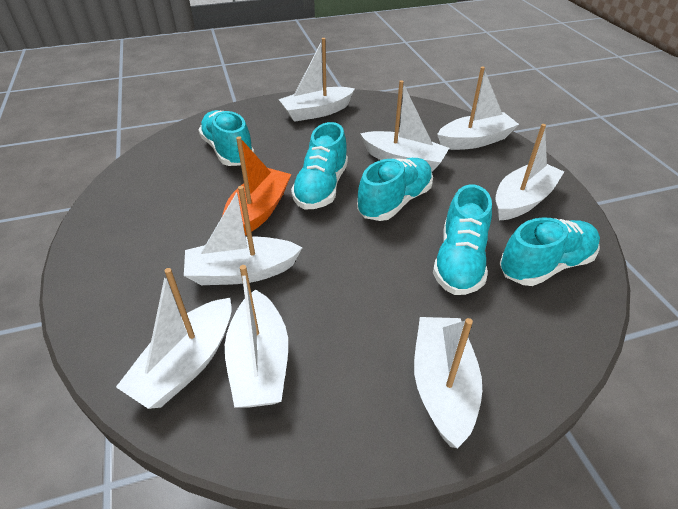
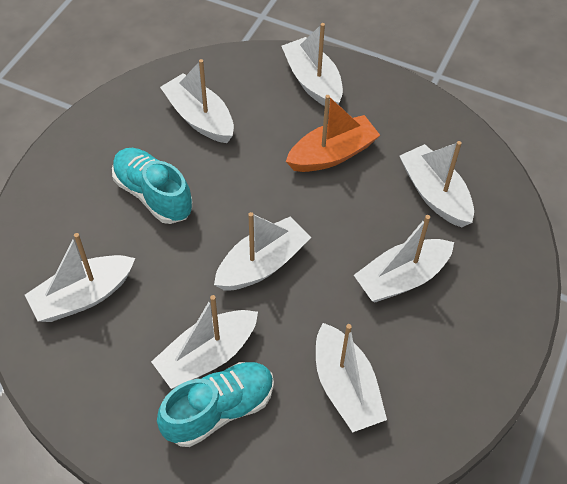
turquoise shoe: 5 -> 2

